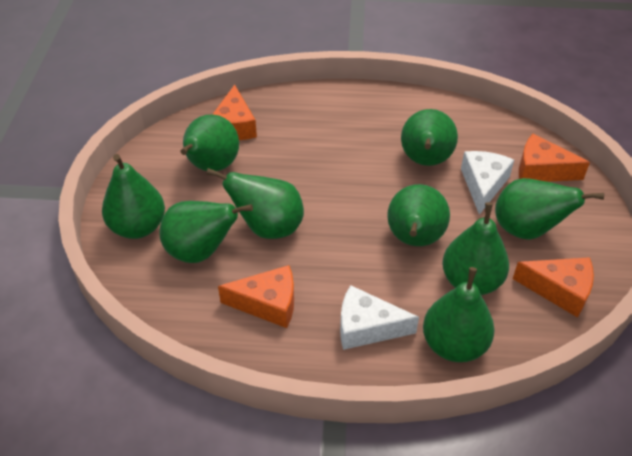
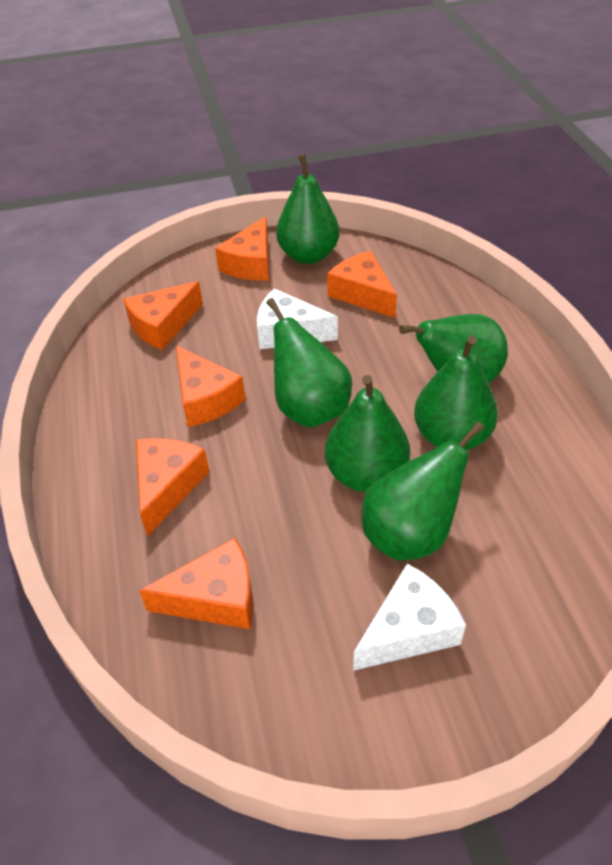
green pear: 9 -> 6
orange cheese: 4 -> 6

